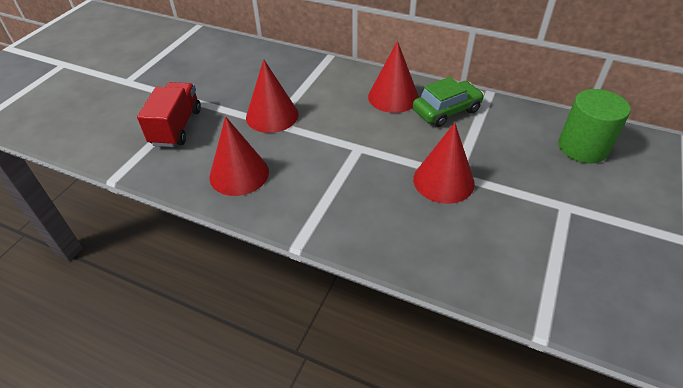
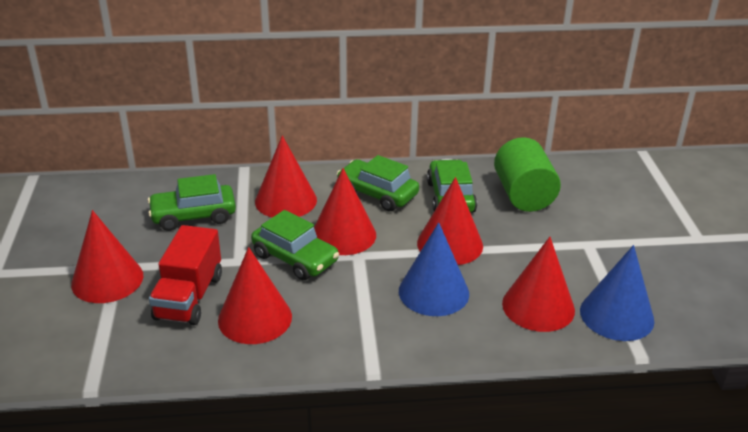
blue cone: 0 -> 2
green car: 1 -> 4
red cone: 4 -> 6

